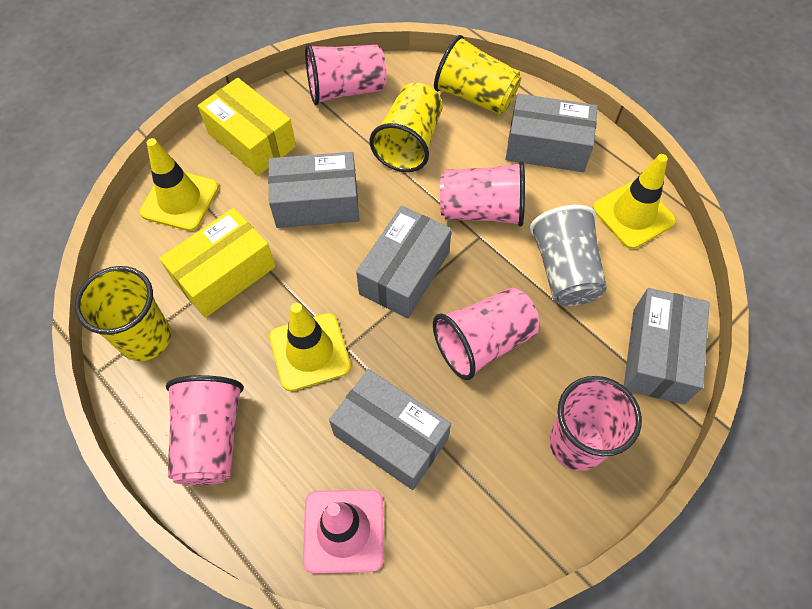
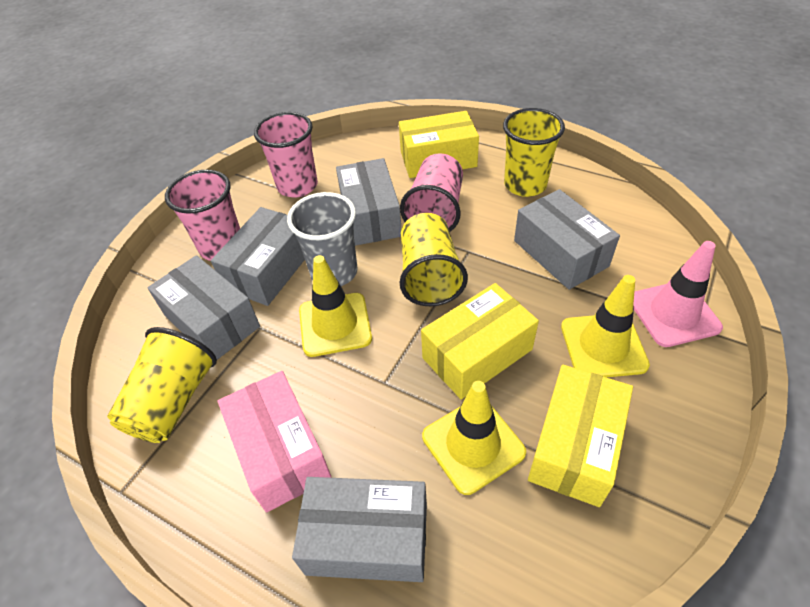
pink box: 0 -> 1
pink cup: 5 -> 3
yellow box: 2 -> 3

